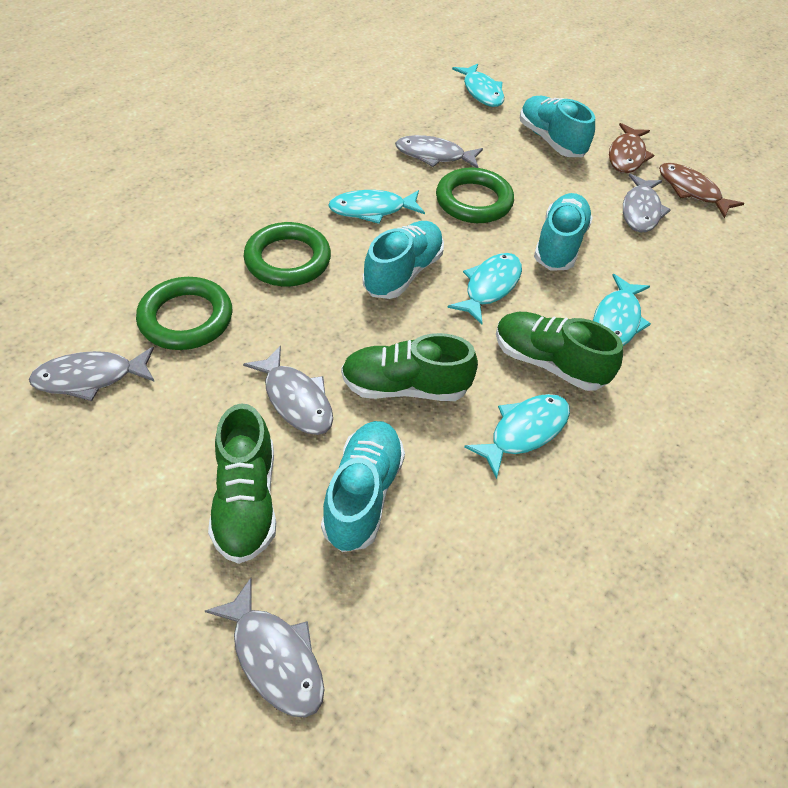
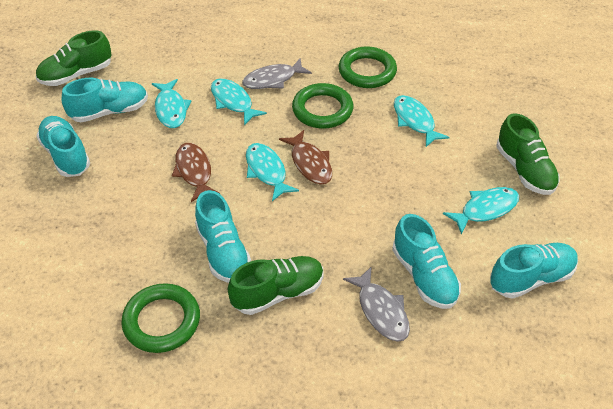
grey fish: 5 -> 2
turquoise shoe: 4 -> 5

